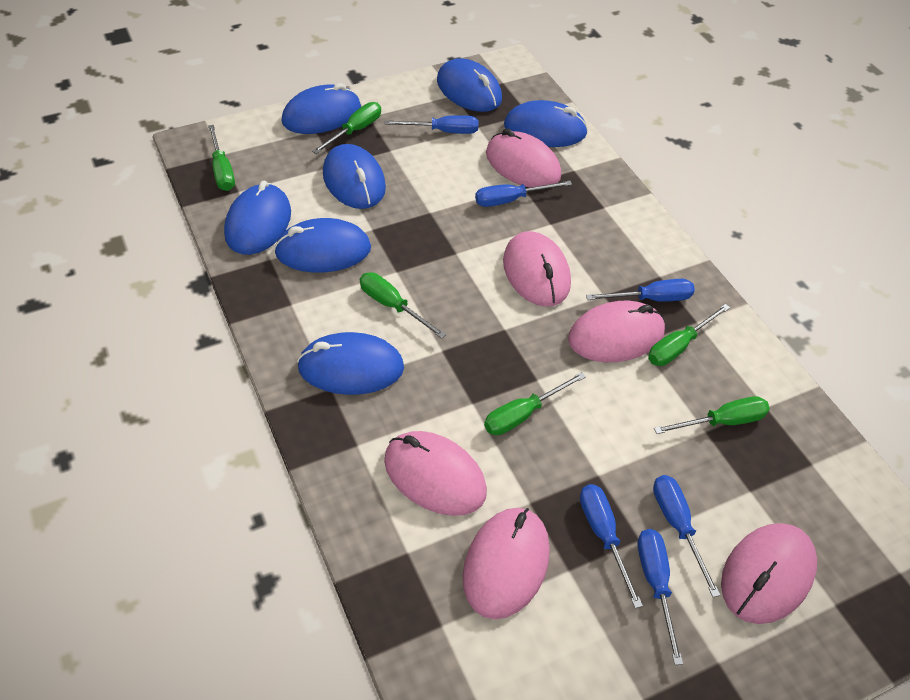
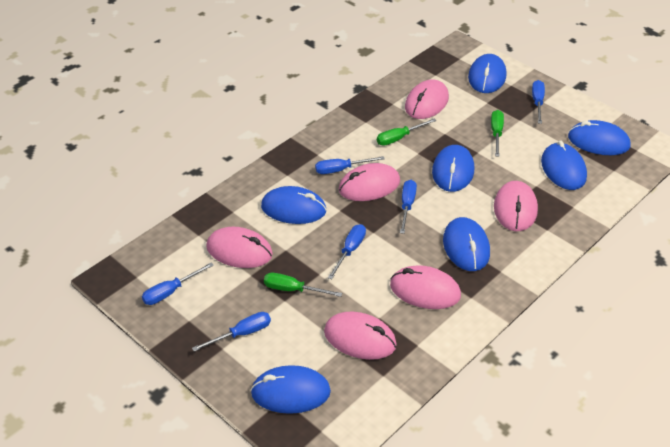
green screwdriver: 6 -> 3

